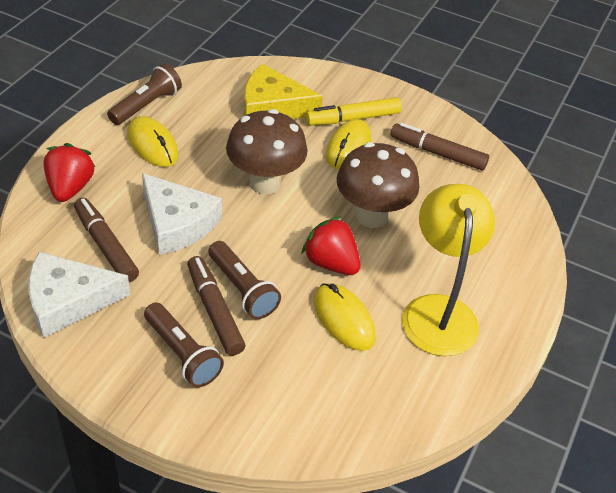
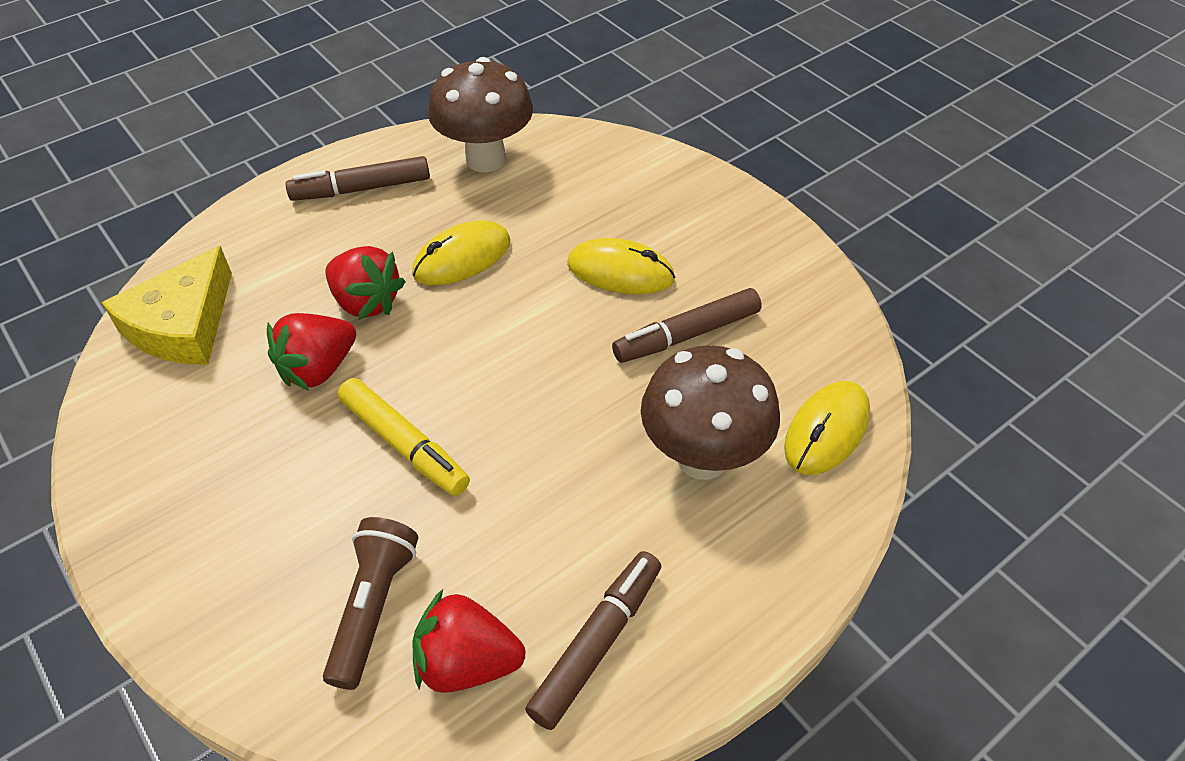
brown flashlight: 3 -> 1
red strawberry: 2 -> 3
white cheese: 2 -> 0
yellow lamp: 1 -> 0

